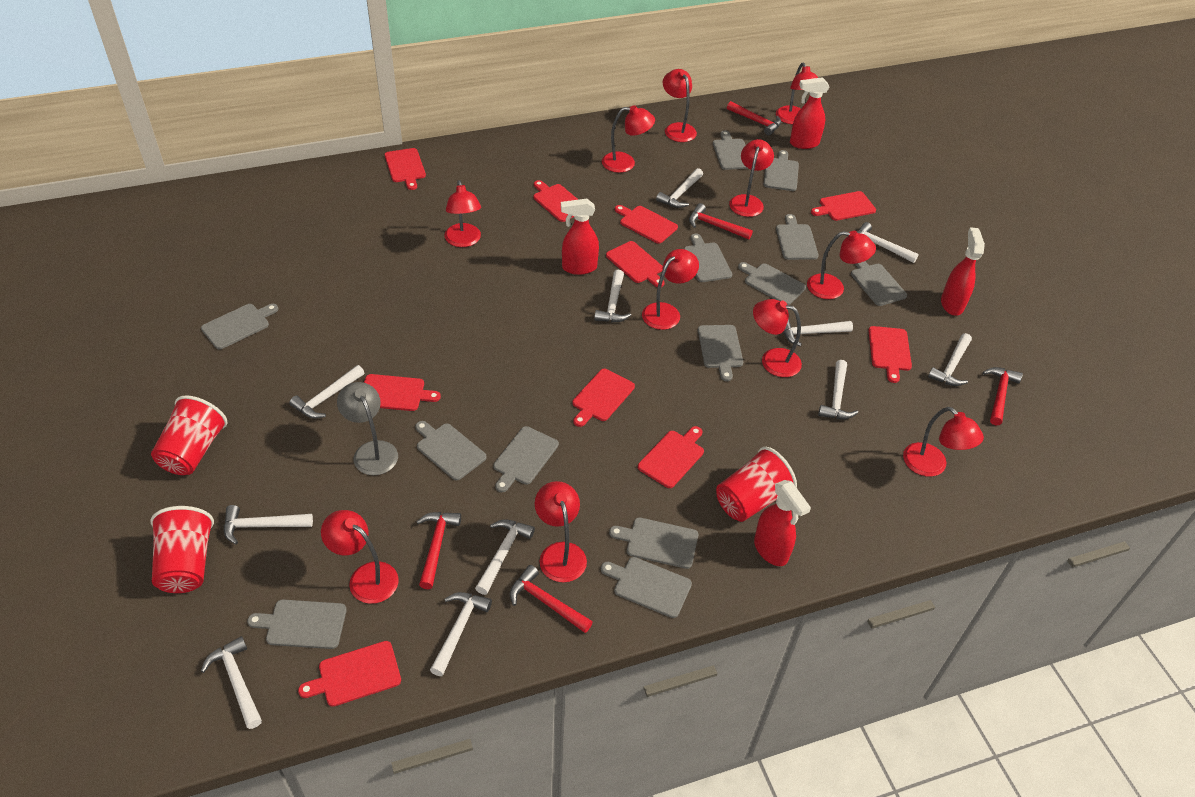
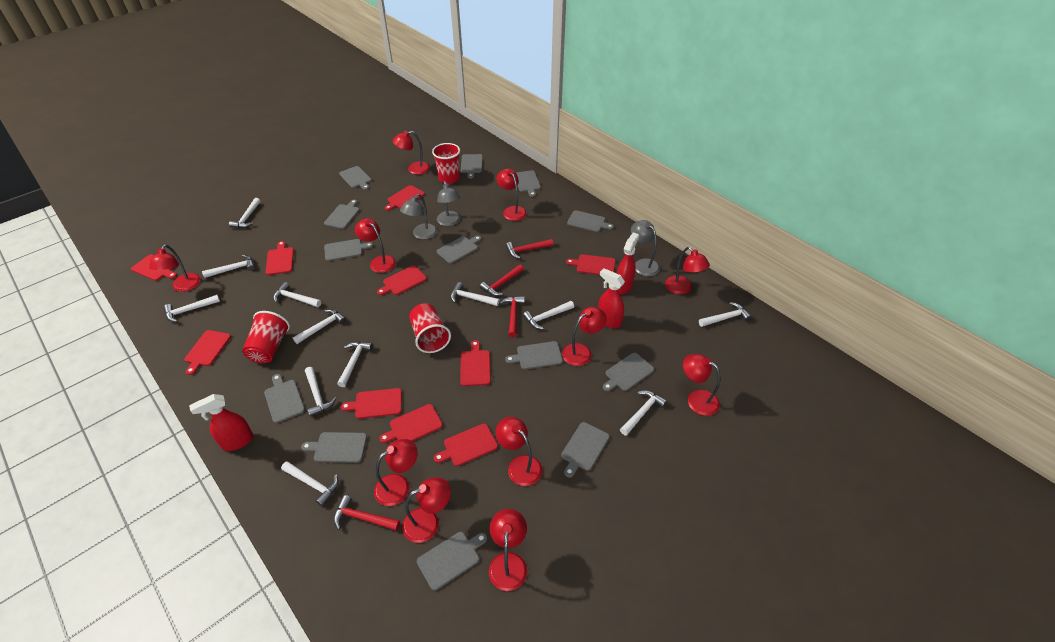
grey lamp: 1 -> 3
red hammer: 5 -> 4
red spray bottle: 4 -> 3
white hammer: 11 -> 12

